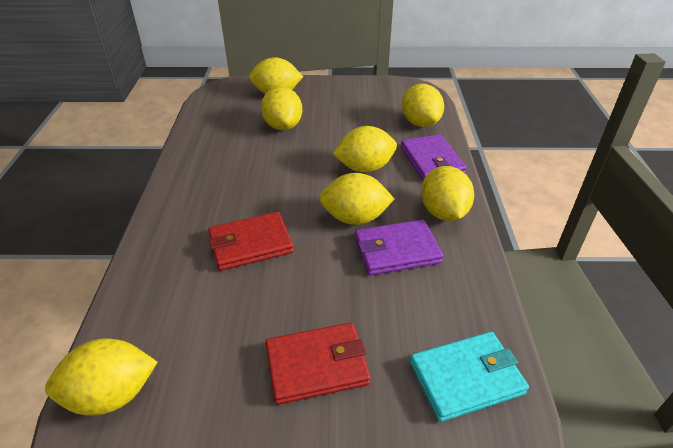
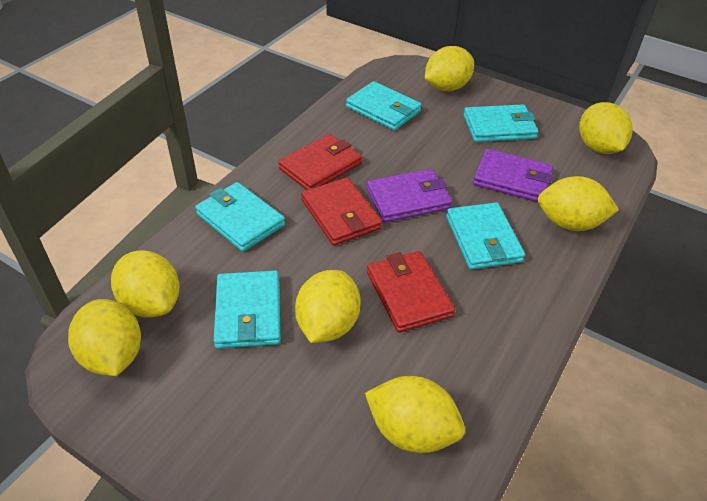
red wallet: 2 -> 3
turquoise wallet: 1 -> 5

